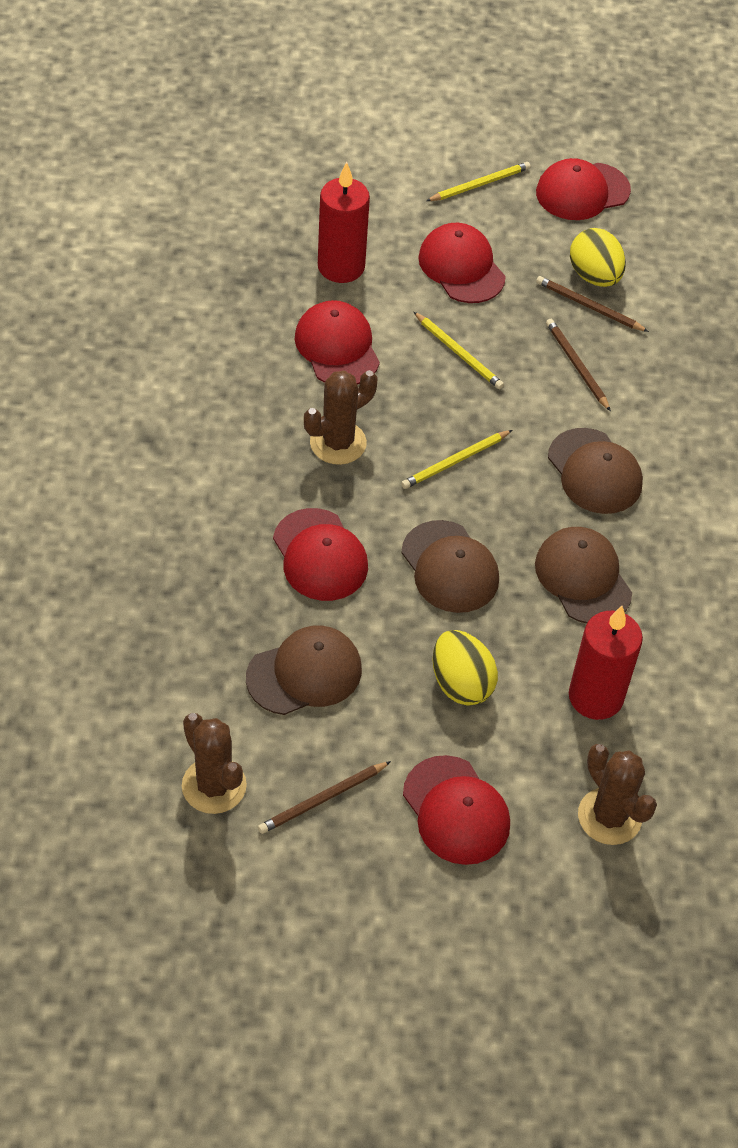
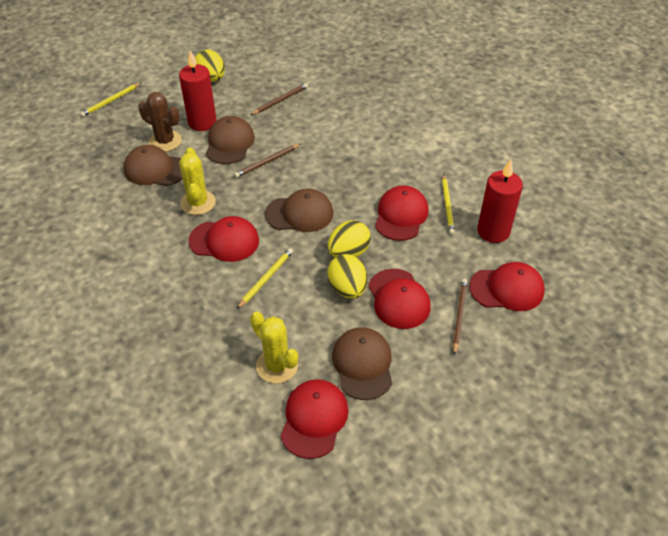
brown cactus: 3 -> 1
yellow cactus: 0 -> 2
yellow egg: 2 -> 3

